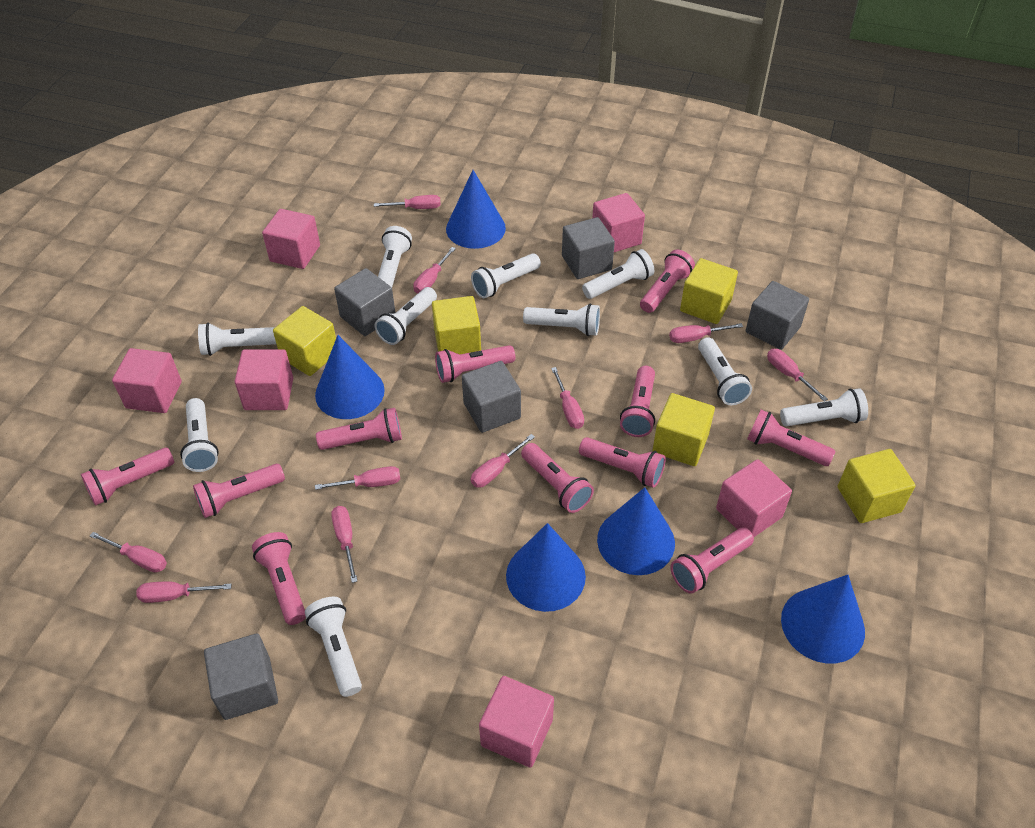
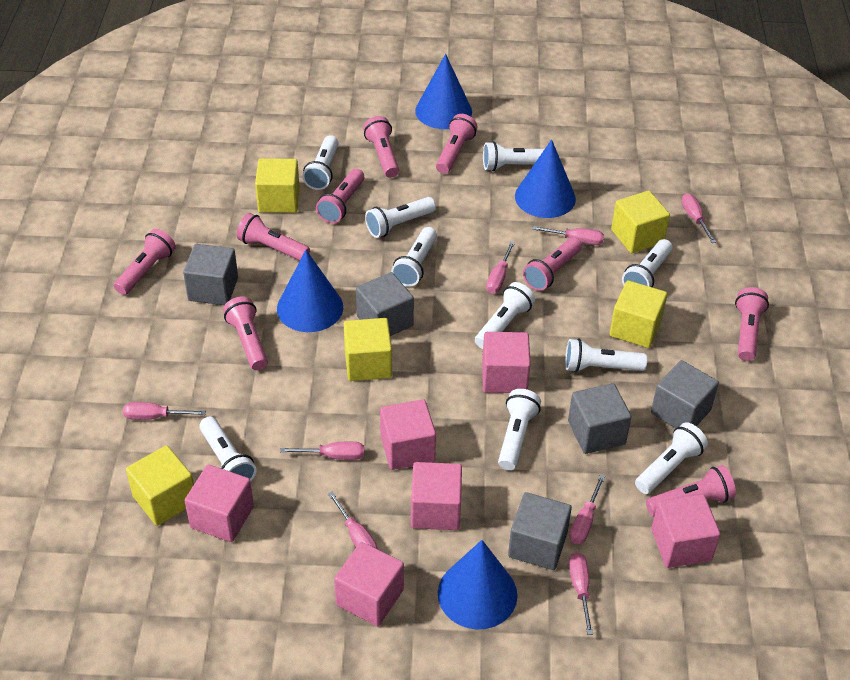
blue cone: 5 -> 4
pink flashlight: 11 -> 9
pink screwdriver: 10 -> 8

